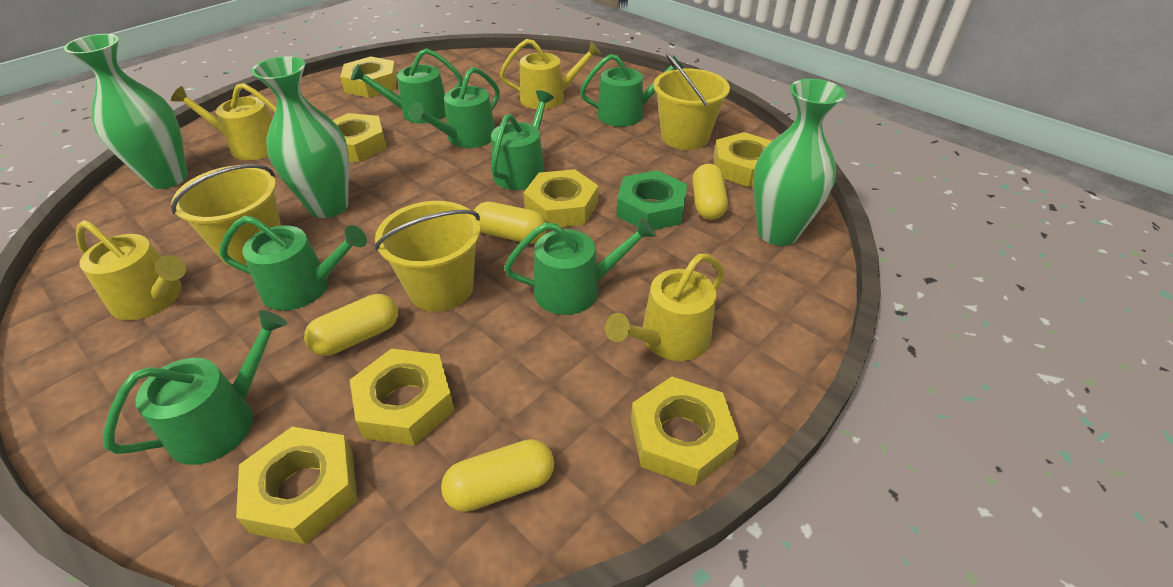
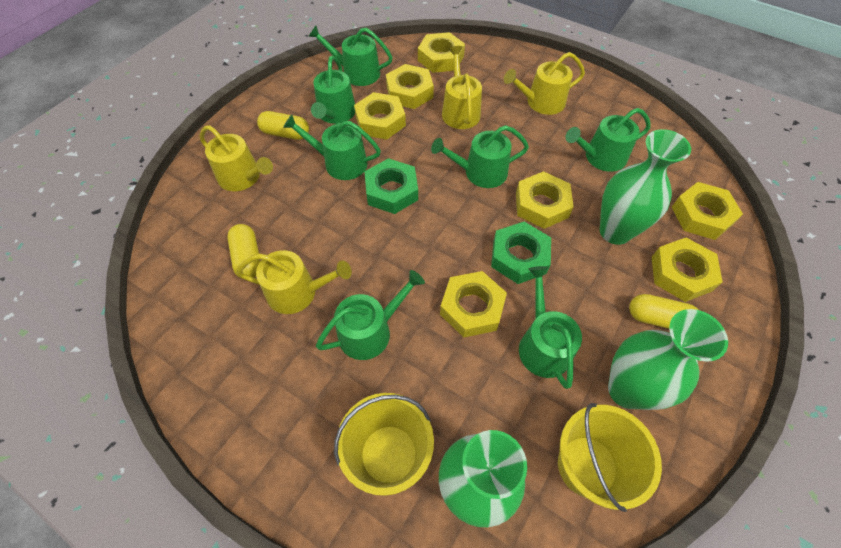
green nut: 1 -> 2
yellow bucket: 3 -> 2
yellow capsule: 4 -> 3

